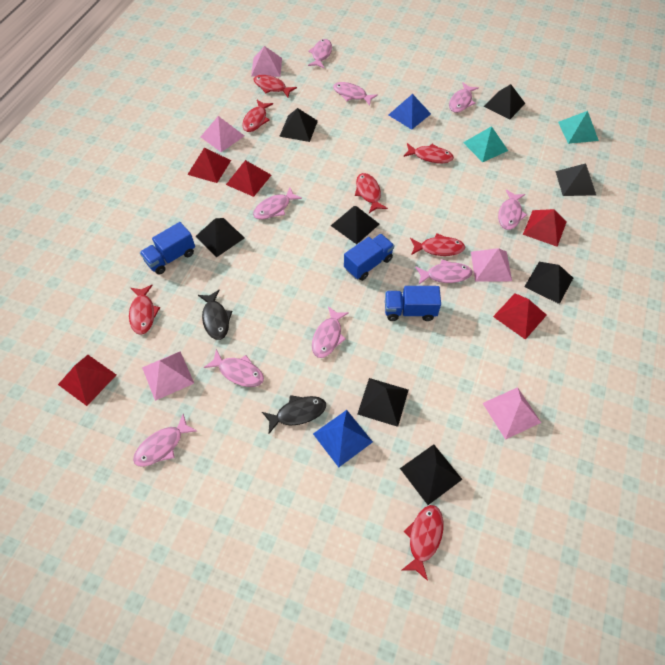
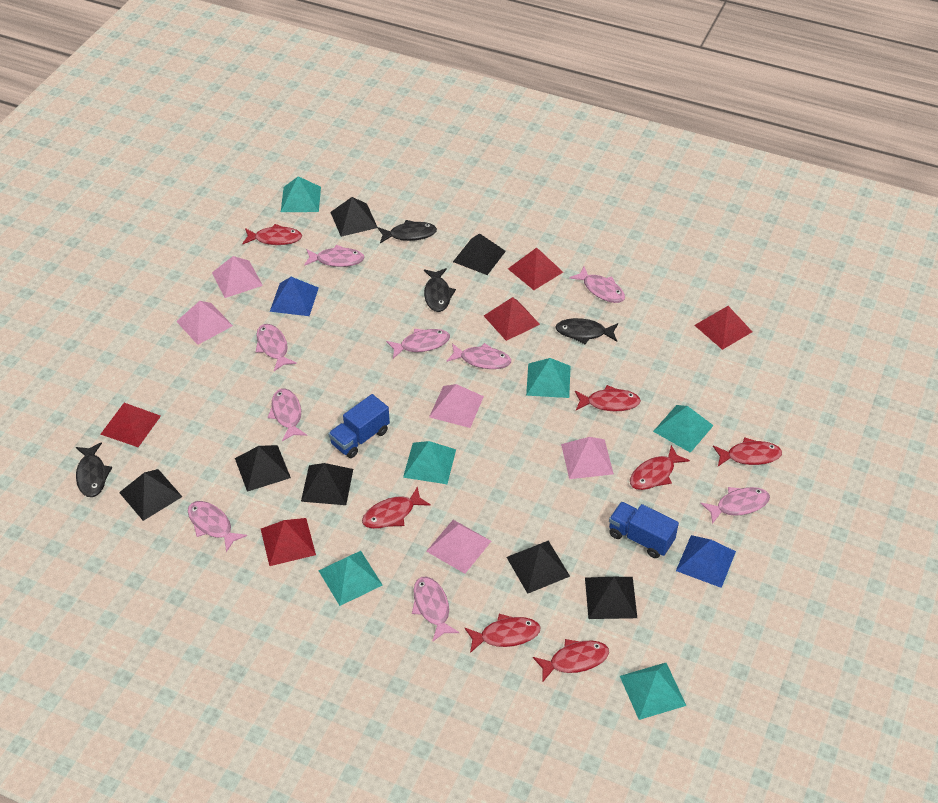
black fish: 2 -> 4
black pyramid: 8 -> 7
blue truck: 3 -> 2
turquoise pyramid: 2 -> 6

